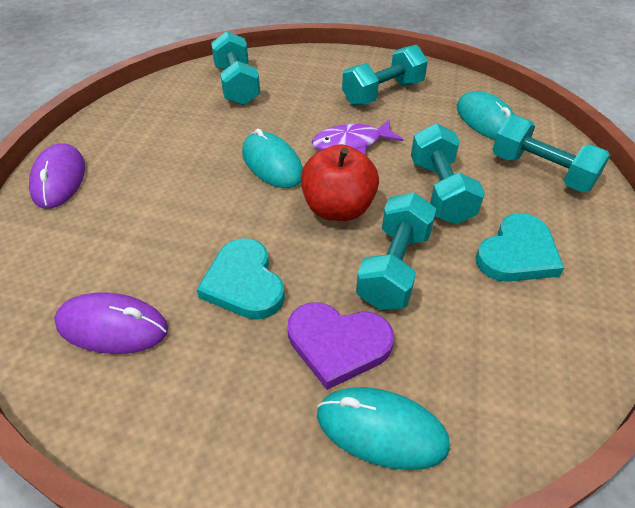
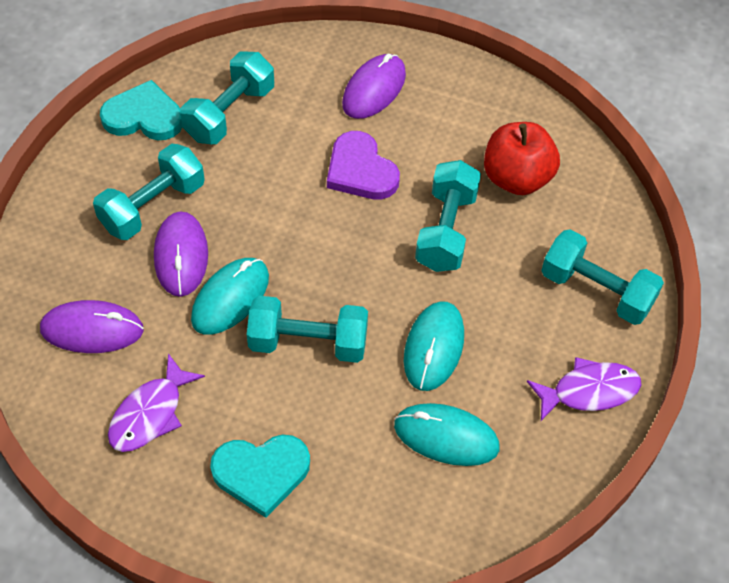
purple fish: 1 -> 2
purple mouse: 2 -> 3

